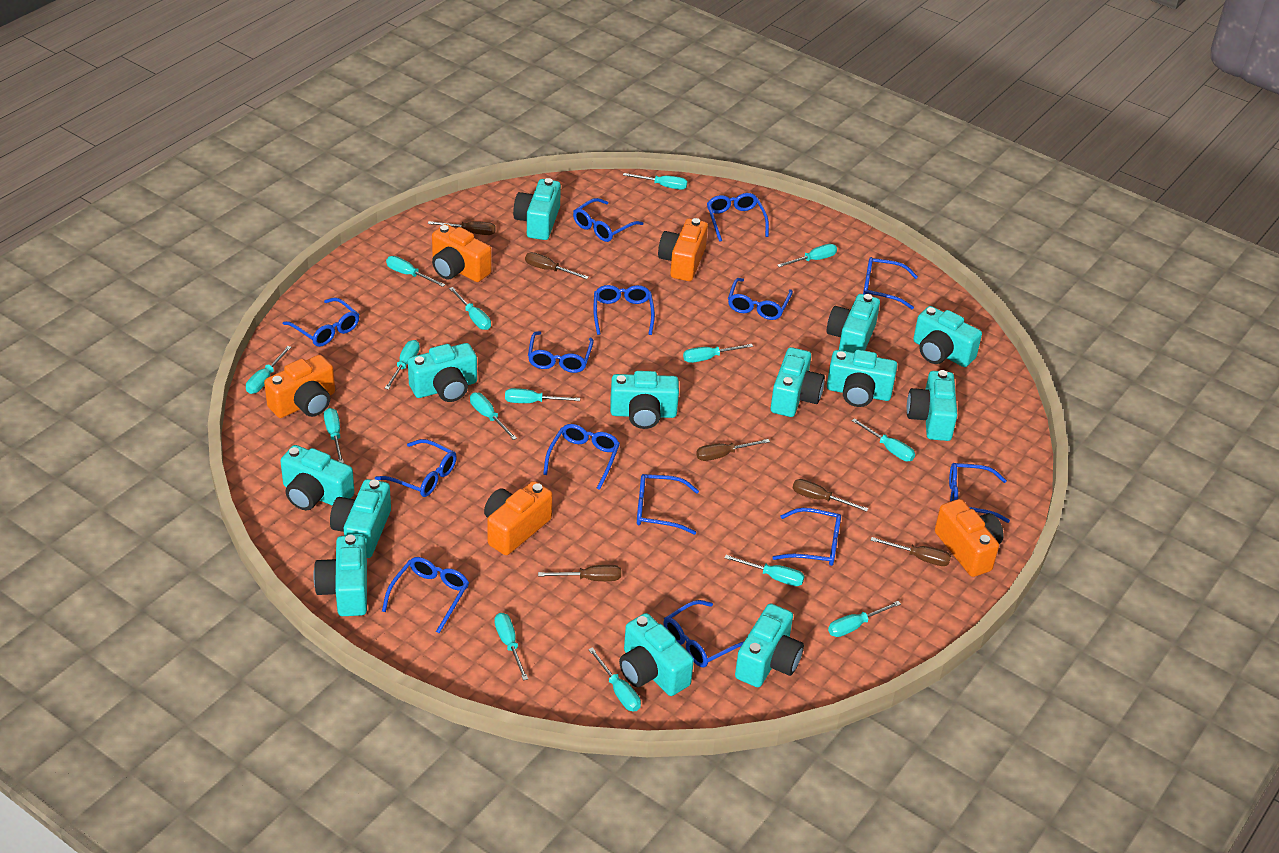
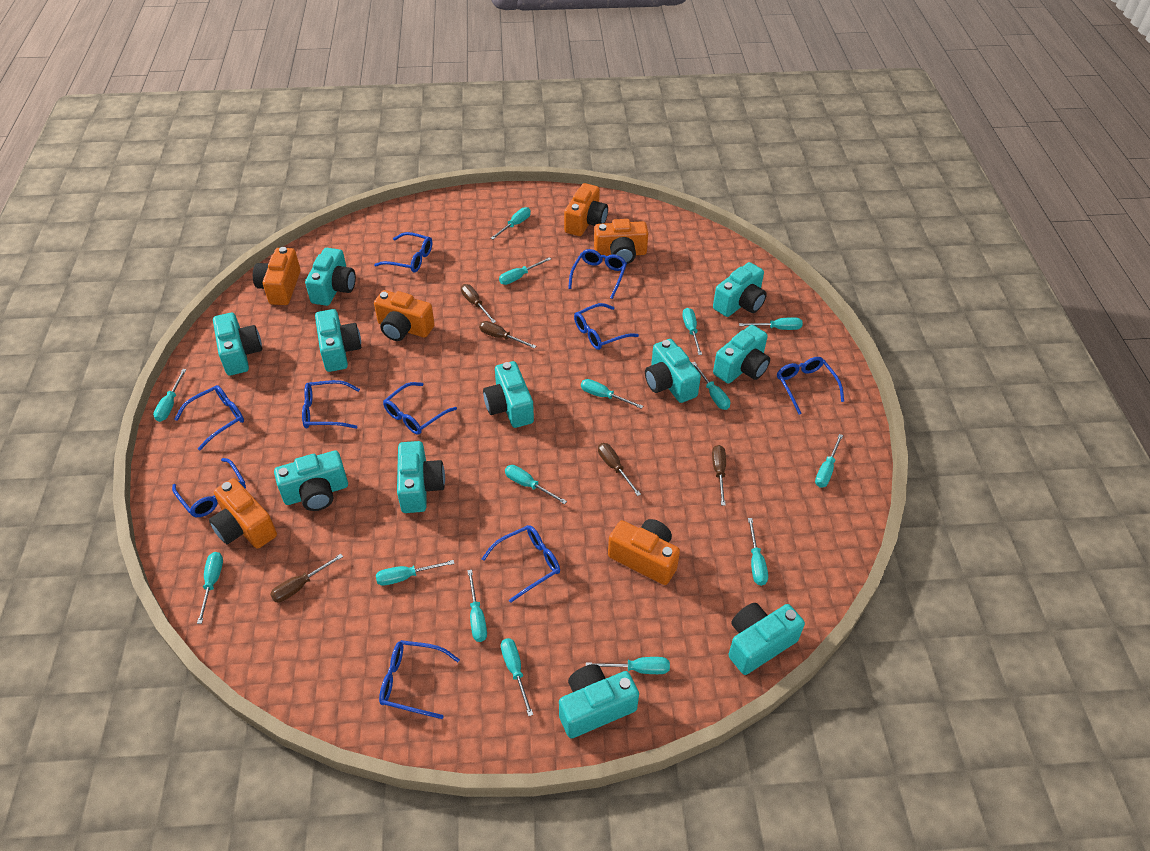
blue glasses: 14 -> 10
brown screwdriver: 6 -> 5
orange camera: 5 -> 6
turquoise camera: 13 -> 11

